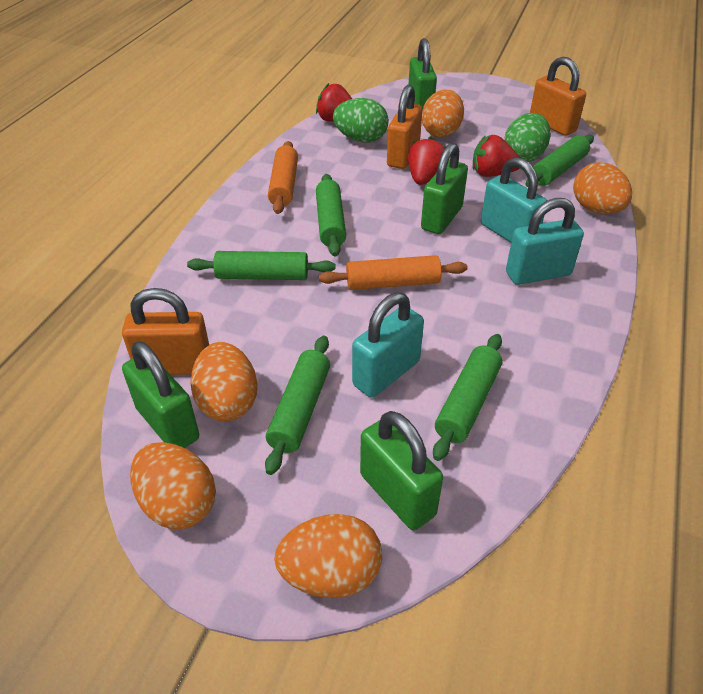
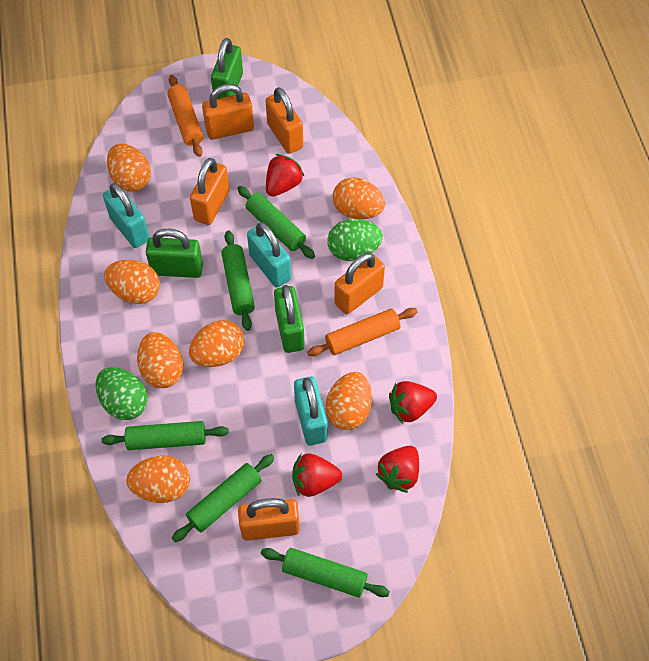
green padlock: 4 -> 3
orange egg: 5 -> 7
orange padlock: 3 -> 5
red strawberry: 3 -> 4

